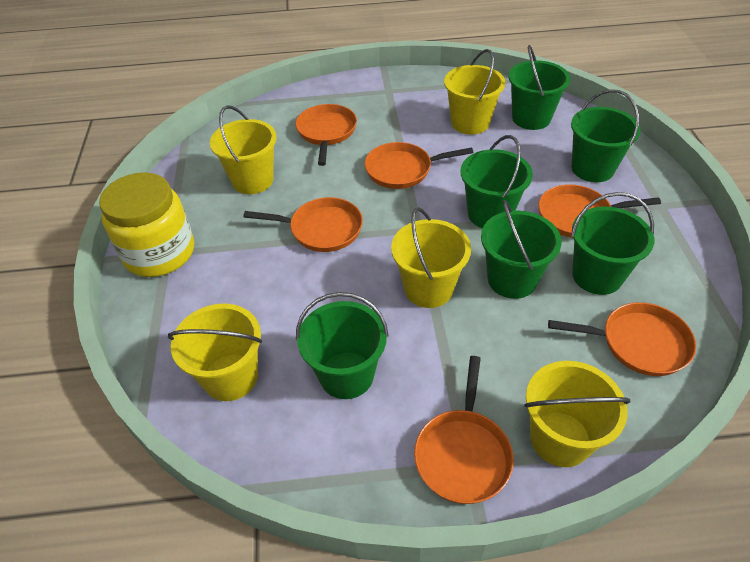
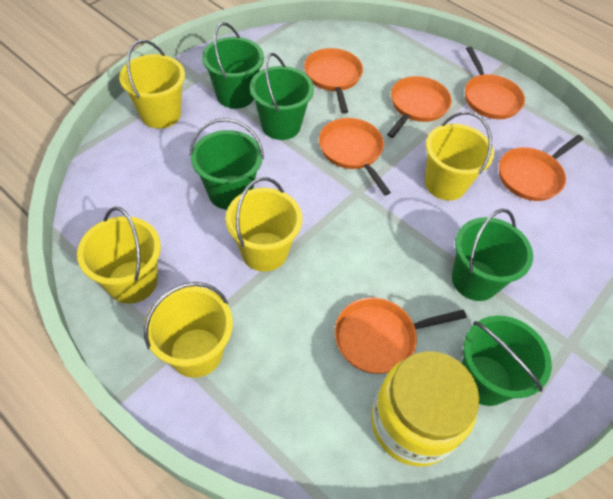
green bucket: 6 -> 5

